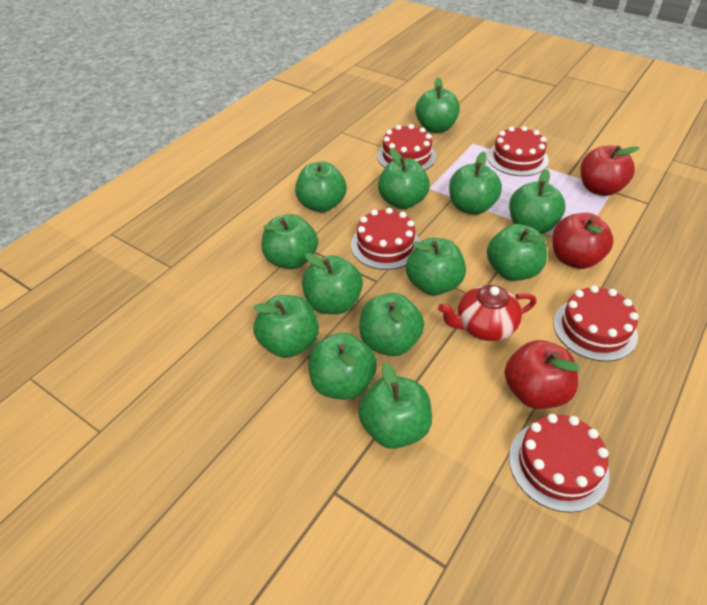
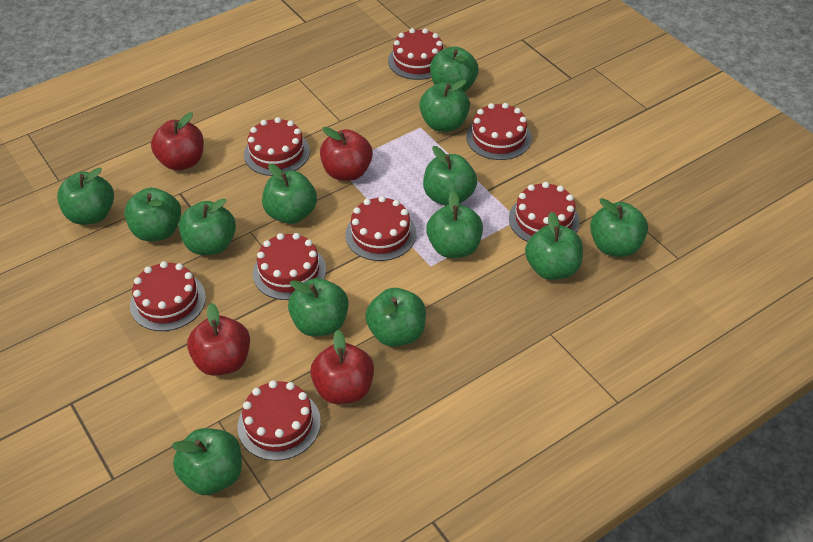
red apple: 3 -> 4
red cake: 5 -> 8
red teapot: 1 -> 0

